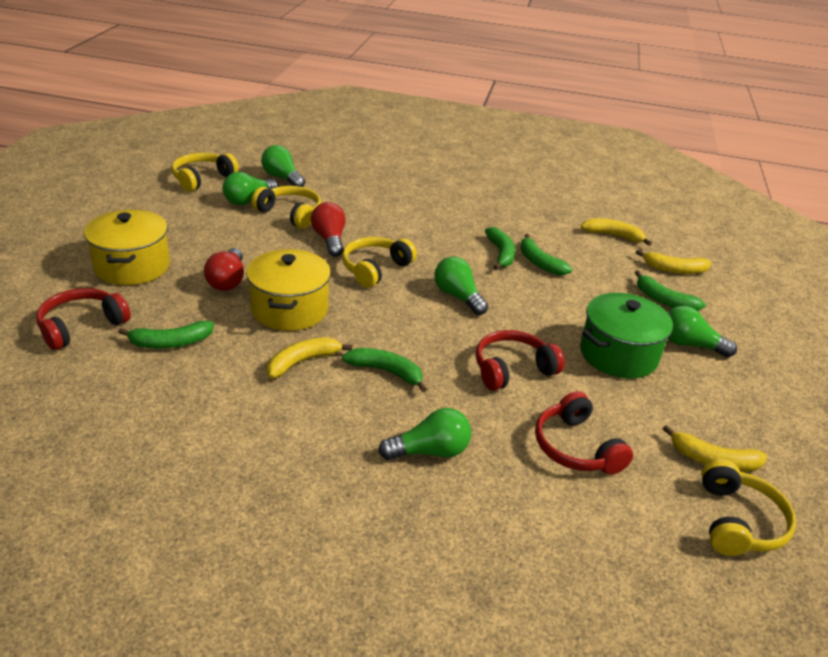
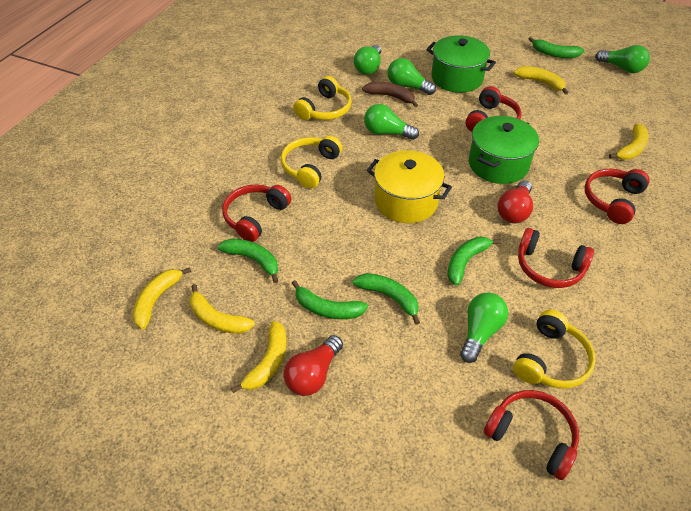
brown banana: 0 -> 1
green pot: 1 -> 2
red headphones: 3 -> 5
yellow banana: 4 -> 5
yellow headphones: 4 -> 3
yellow pot: 2 -> 1

